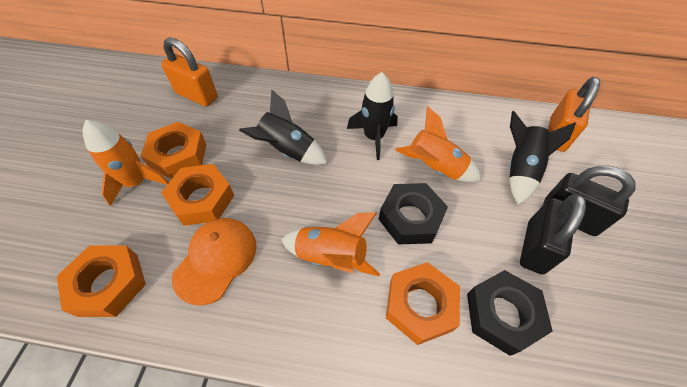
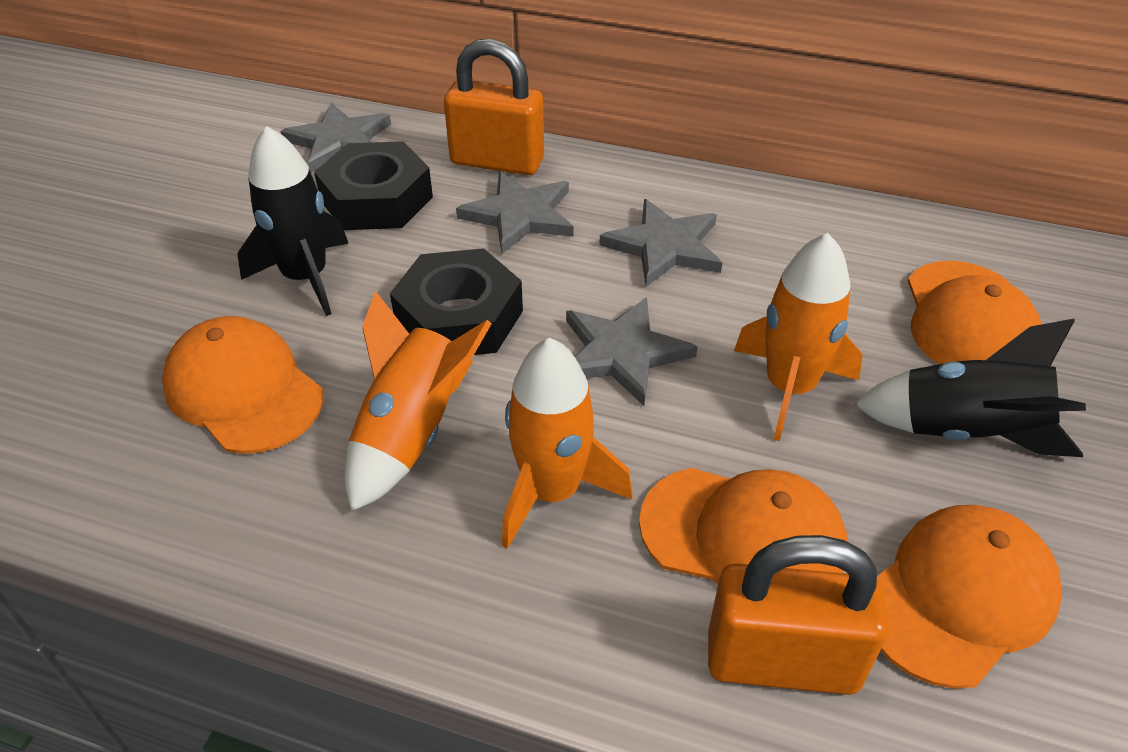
black padlock: 2 -> 0
black rocket: 3 -> 2
grey star: 0 -> 4
orange cap: 1 -> 4
orange nut: 4 -> 0

